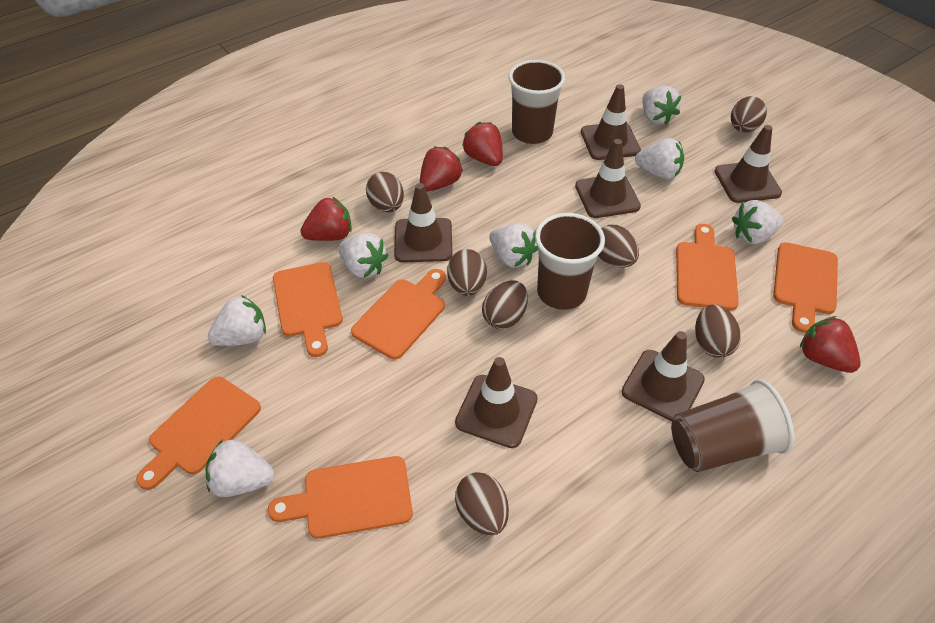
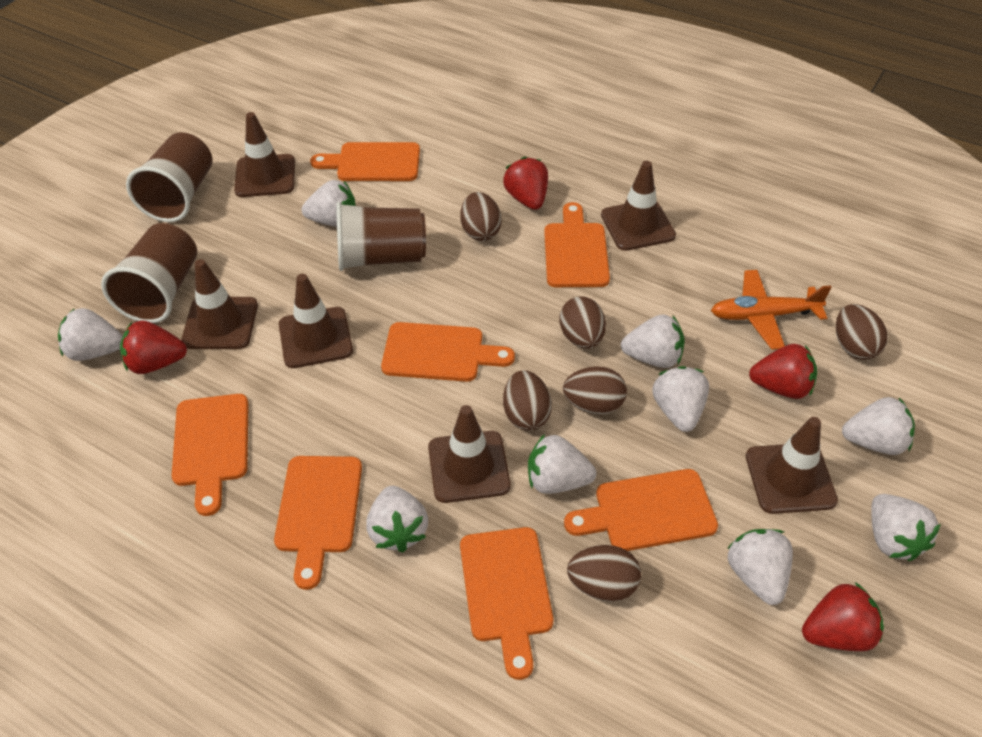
brown egg: 7 -> 6
orange cutting board: 6 -> 7
orange plane: 0 -> 1
white strawberry: 7 -> 9

